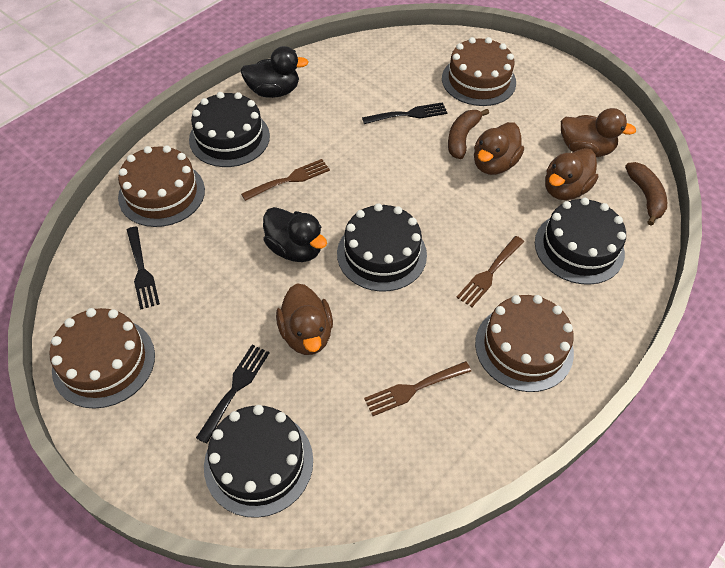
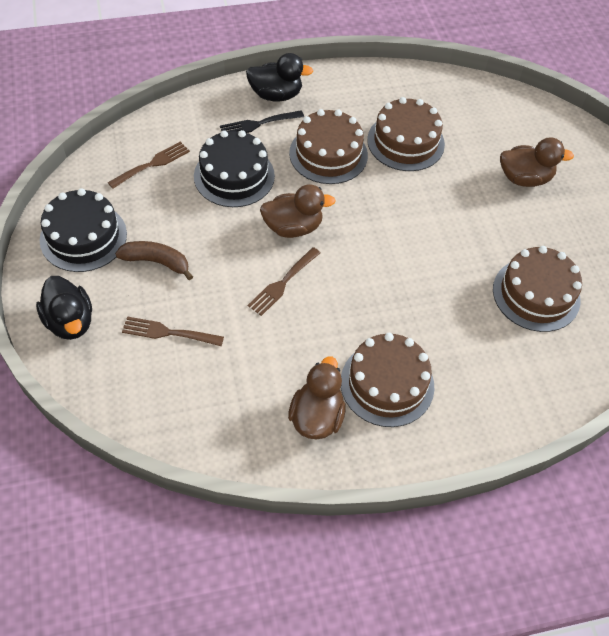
black cake: 4 -> 2
black fork: 3 -> 1
brown banana: 2 -> 1
brown duck: 4 -> 3

